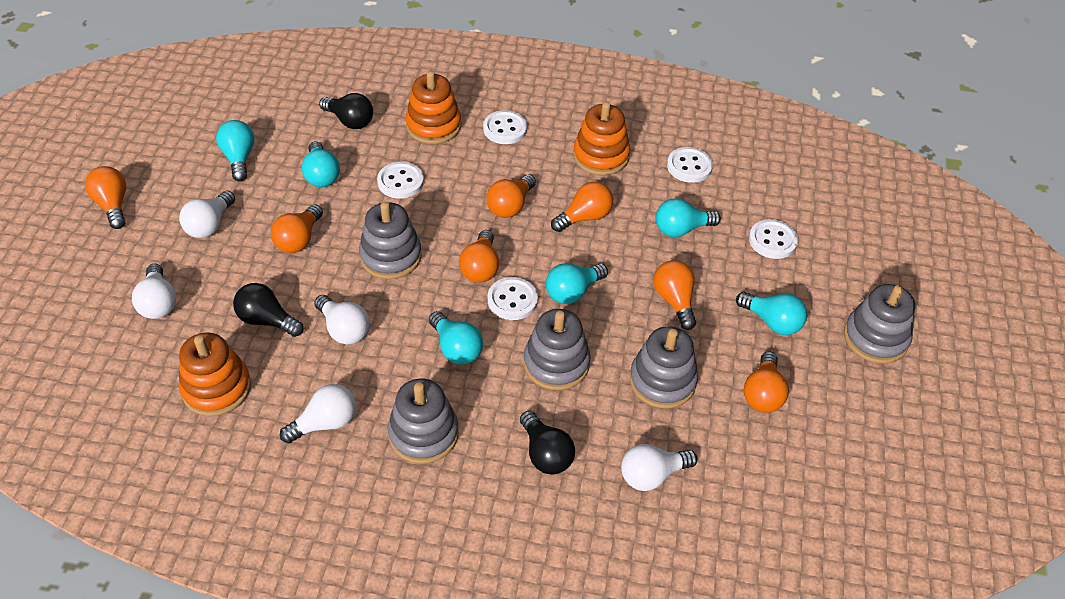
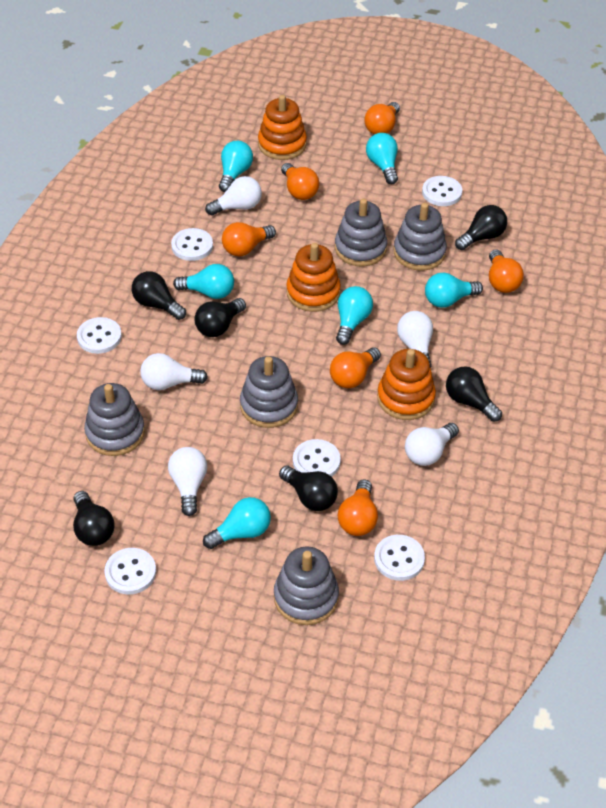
black light bulb: 3 -> 6
orange light bulb: 7 -> 6
white button: 5 -> 6

